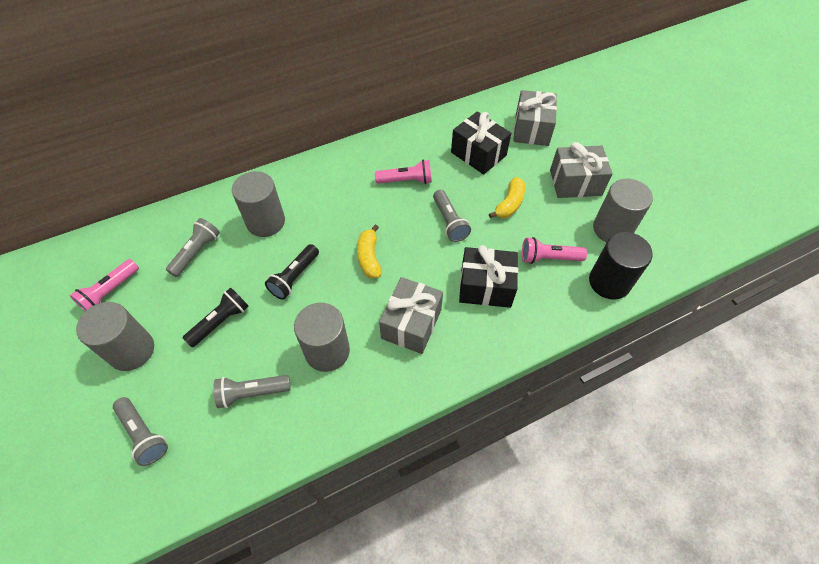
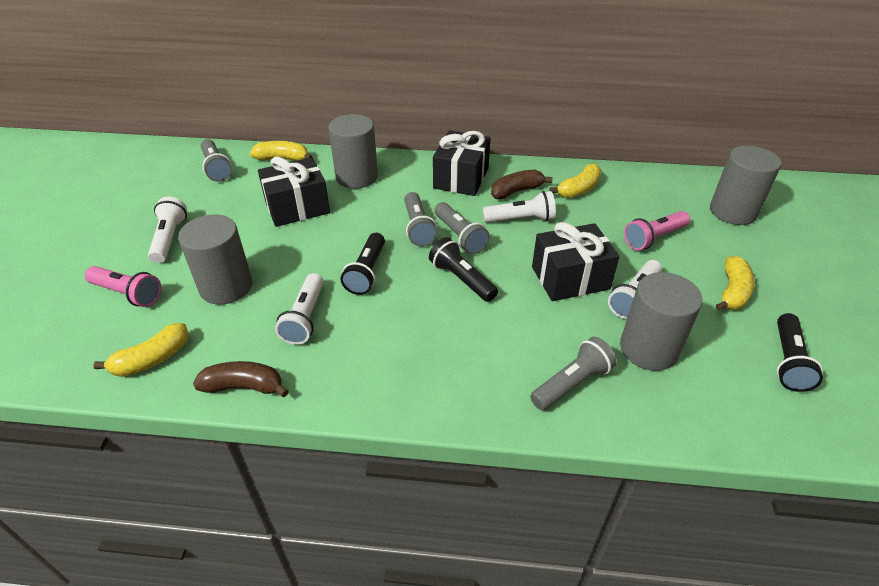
black cylinder: 1 -> 0
black flashlight: 2 -> 3
black gift: 2 -> 3
brown banana: 0 -> 2
grey gift: 3 -> 0
pink flashlight: 3 -> 2
white flashlight: 0 -> 4
yellow banana: 2 -> 4

